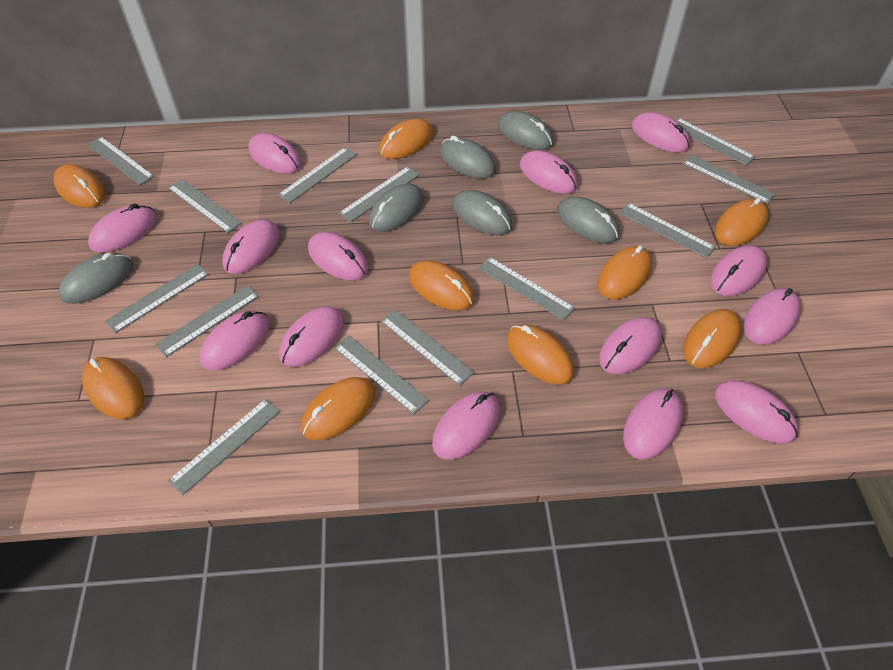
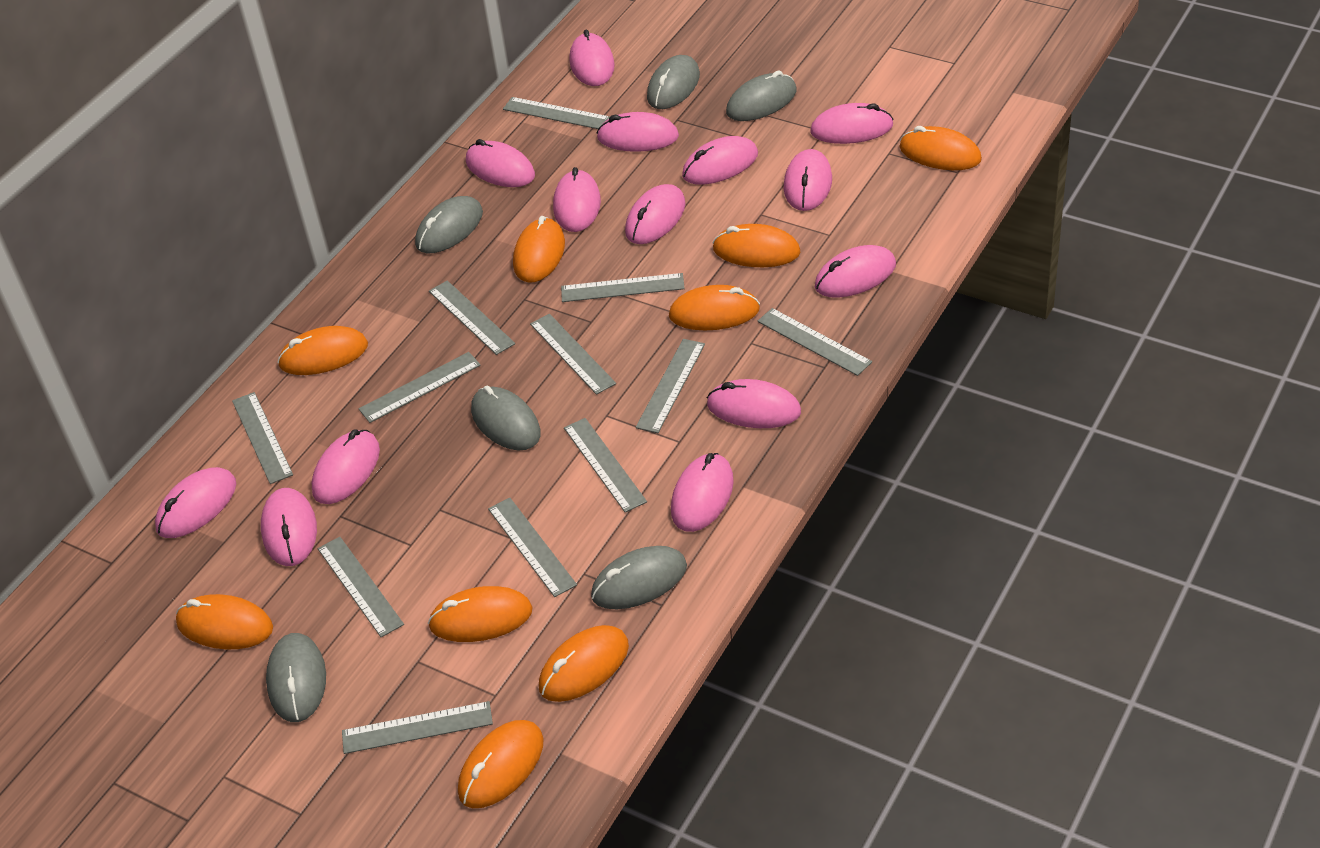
grey ruler: 13 -> 12

